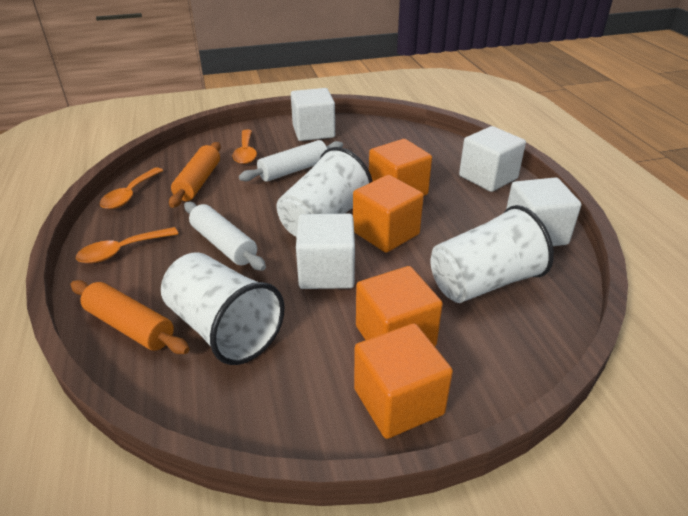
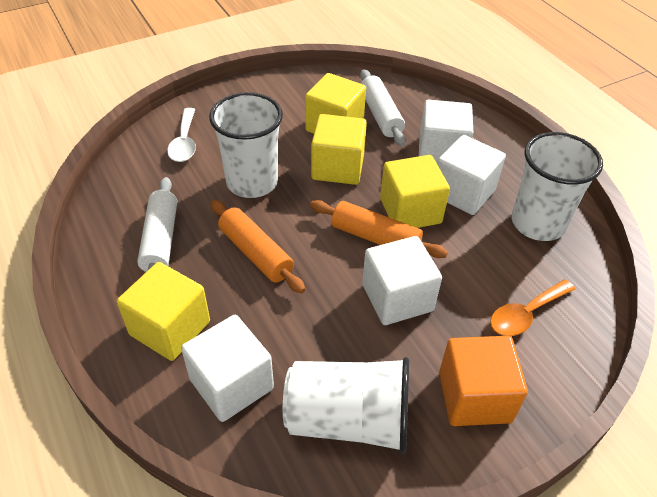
orange cube: 4 -> 1
orange spoon: 3 -> 1
white spoon: 0 -> 1
yellow cube: 0 -> 4

